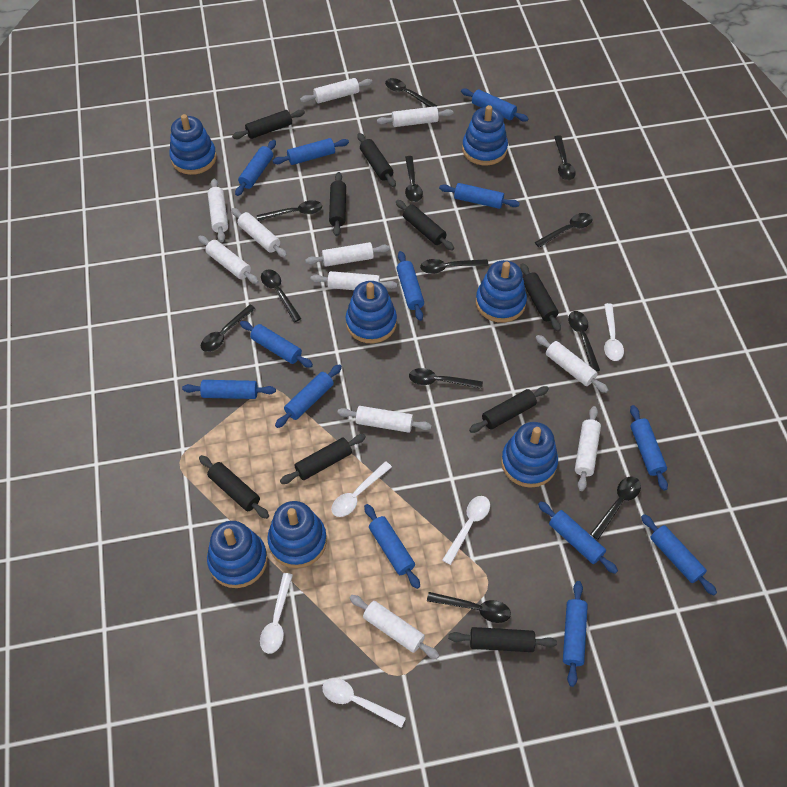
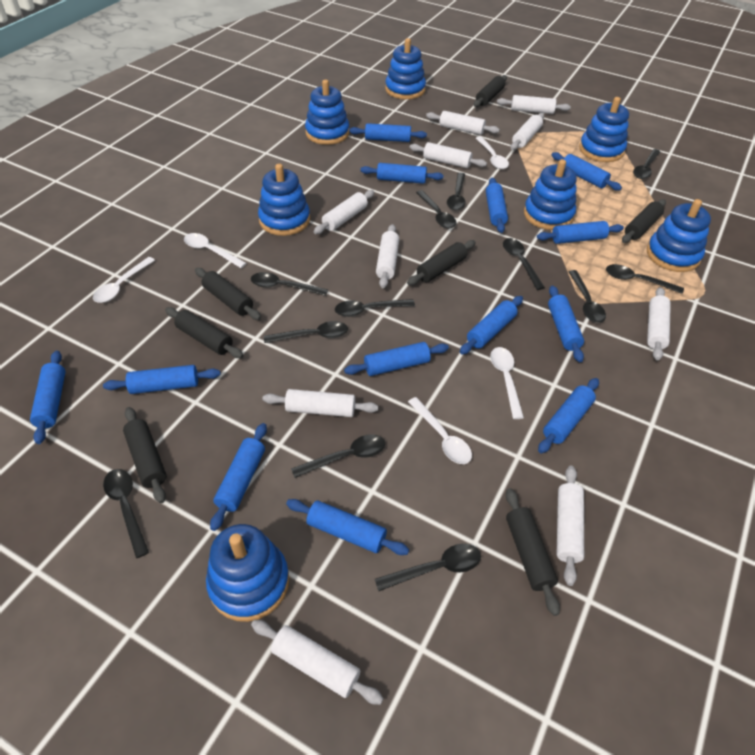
black rolling pin: 9 -> 7
white rolling pin: 11 -> 10

